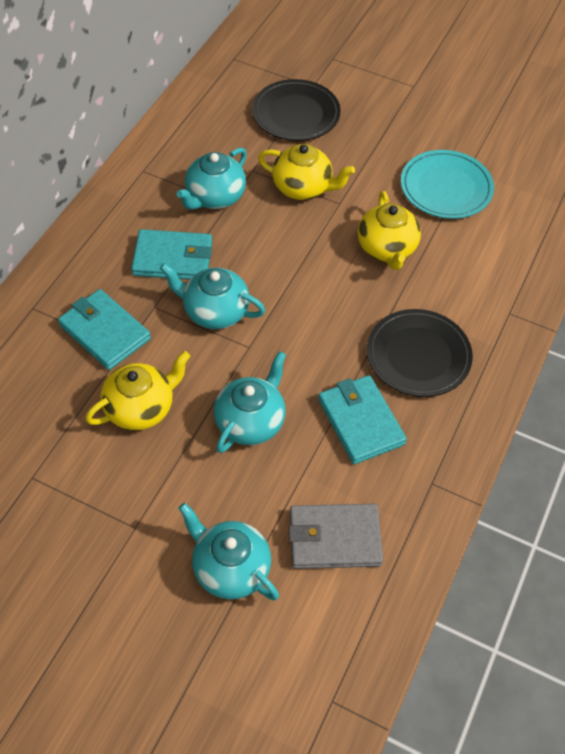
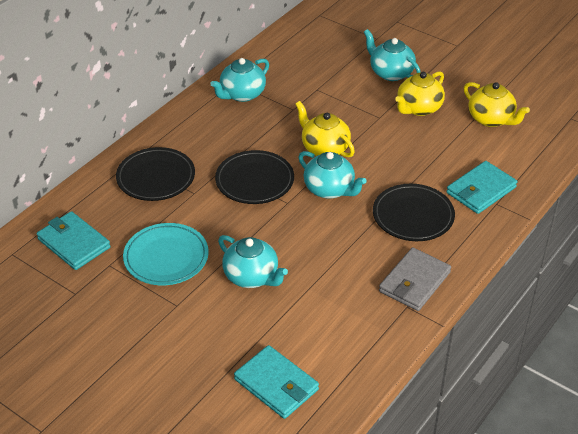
black plate: 2 -> 3

